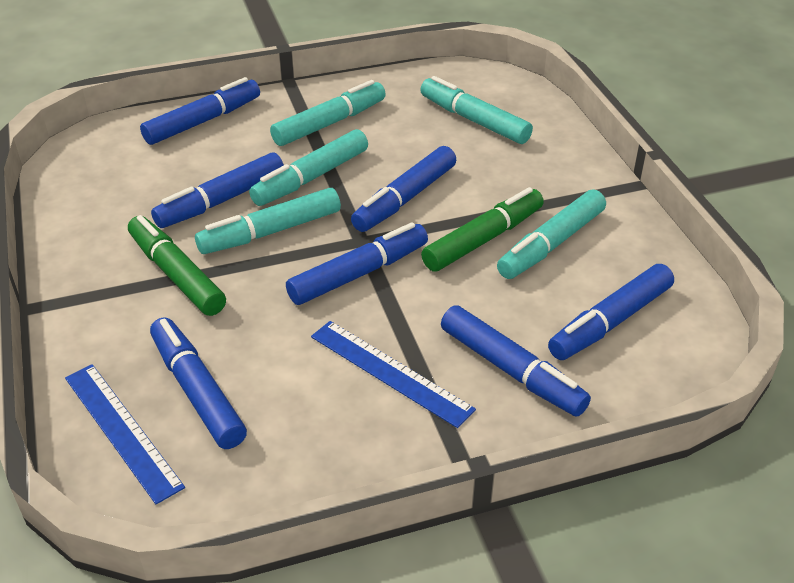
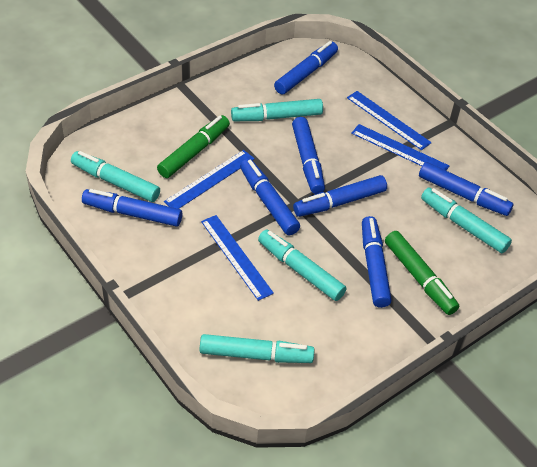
blue ruler: 2 -> 4

